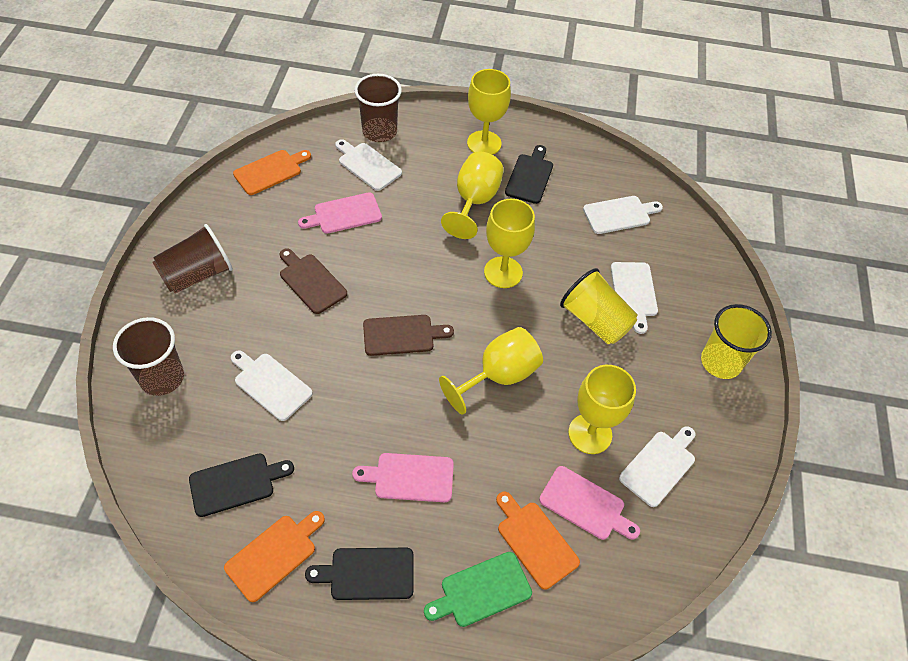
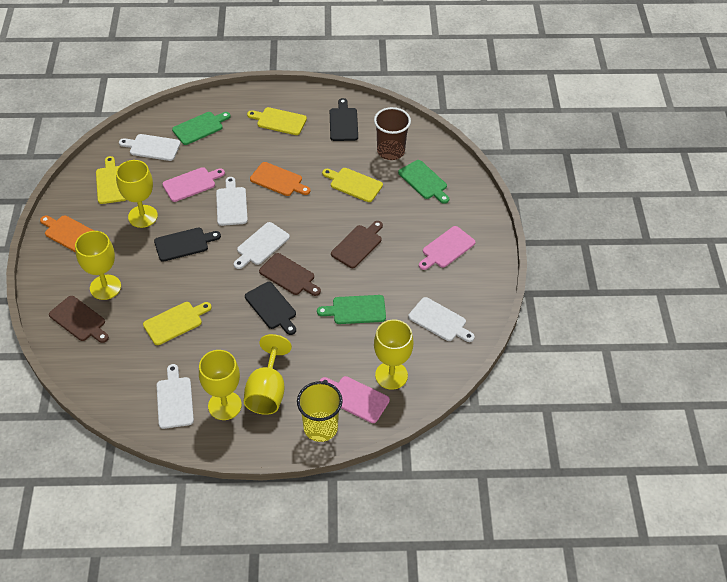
brown cup: 3 -> 1
brown cutting board: 2 -> 3
green cutting board: 1 -> 3
orange cutting board: 3 -> 2
yellow cup: 2 -> 1
yellow cutting board: 0 -> 4

